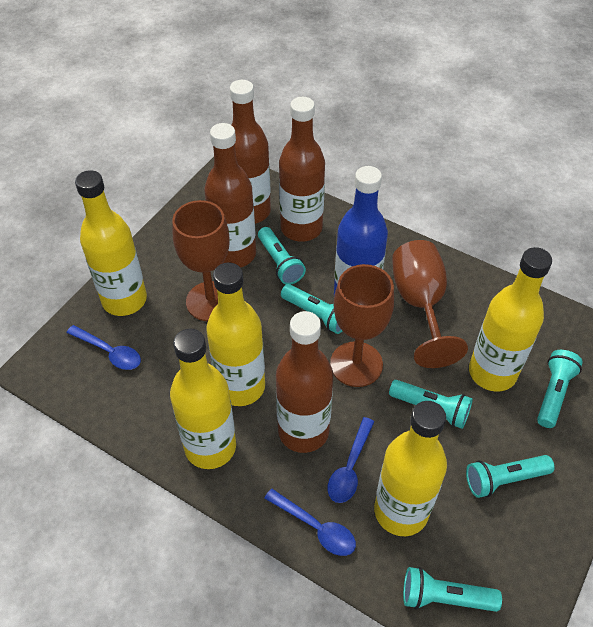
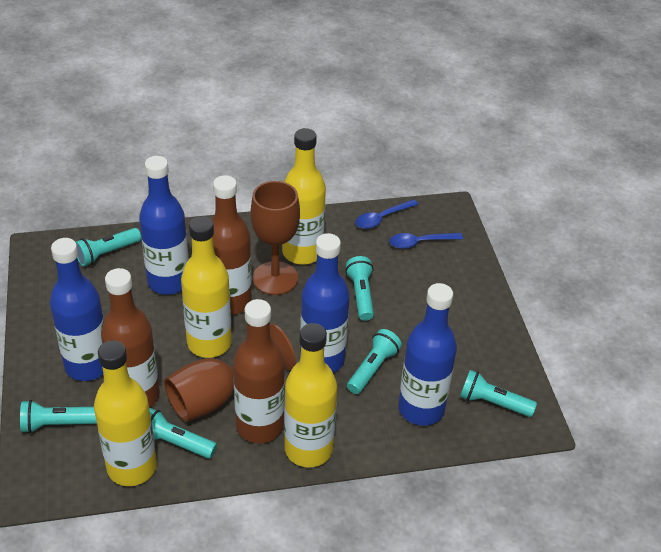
blue bottle: 1 -> 4
blue spoon: 3 -> 2
brown bottle: 4 -> 3
brown goblet: 3 -> 2
yellow bottle: 5 -> 4

